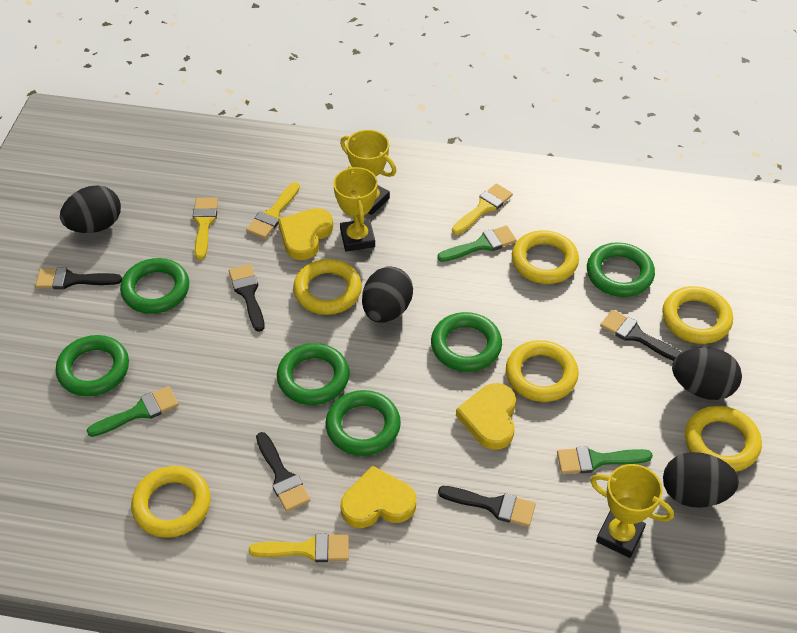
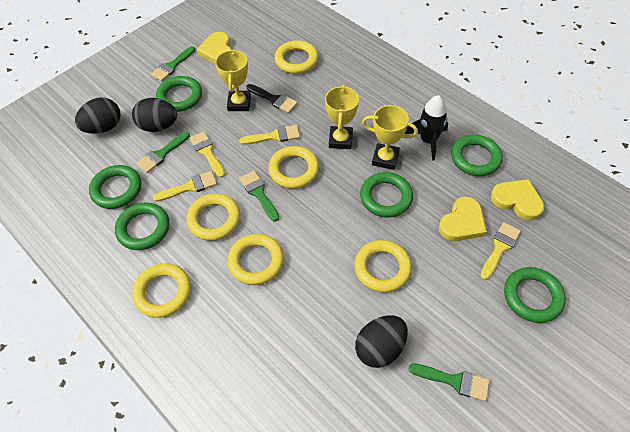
black brush: 5 -> 1
black egg: 4 -> 3
black rocket: 0 -> 1
green brush: 3 -> 4

